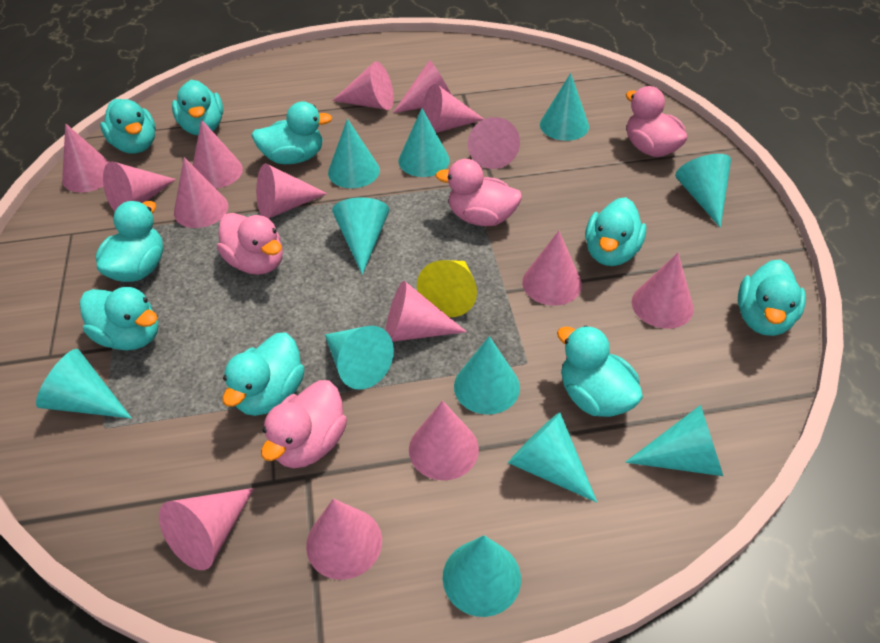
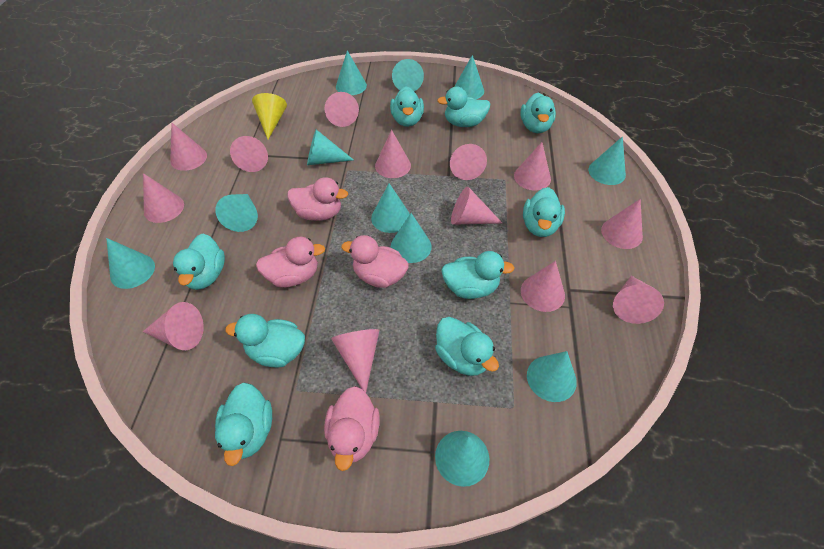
pink cone: 15 -> 13

